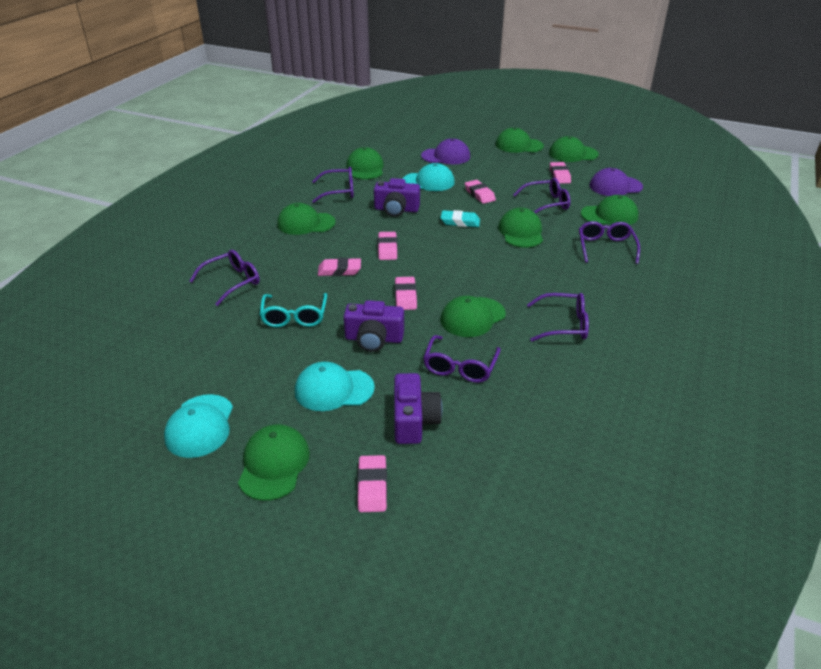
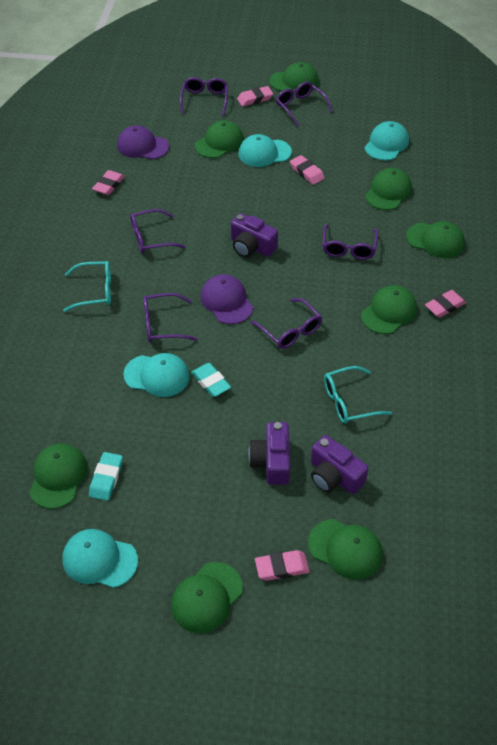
pink eraser: 6 -> 5
turquoise cap: 3 -> 4
turquoise eraser: 1 -> 2
turquoise glasses: 1 -> 2

